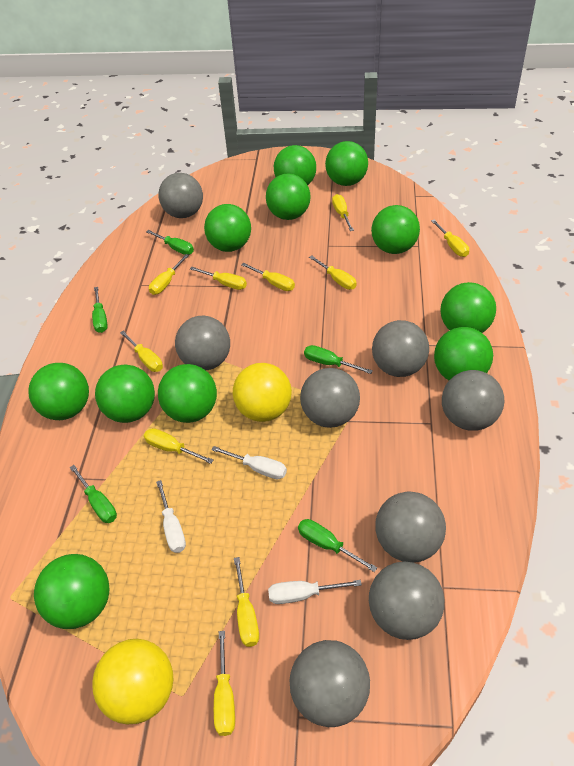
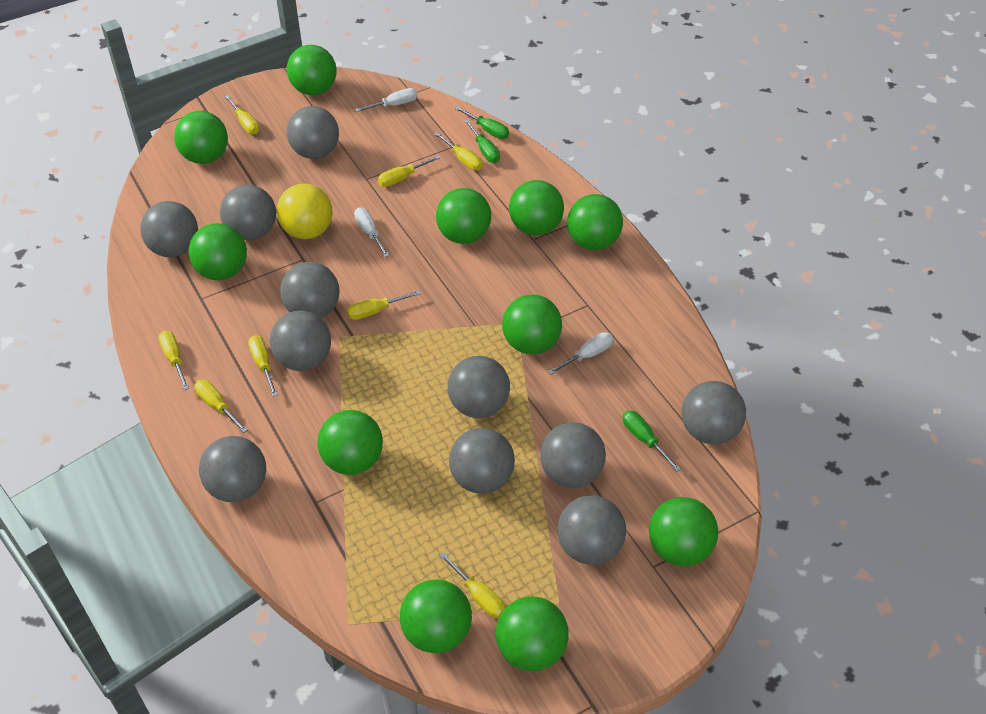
green screwdriver: 5 -> 3
grey ball: 8 -> 11
yellow ball: 2 -> 1
yellow screwdriver: 10 -> 8

